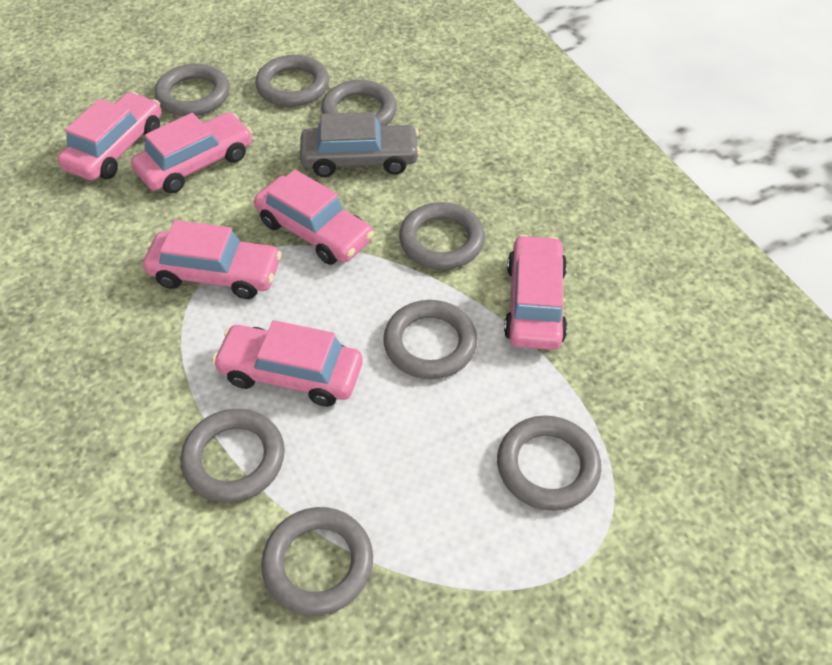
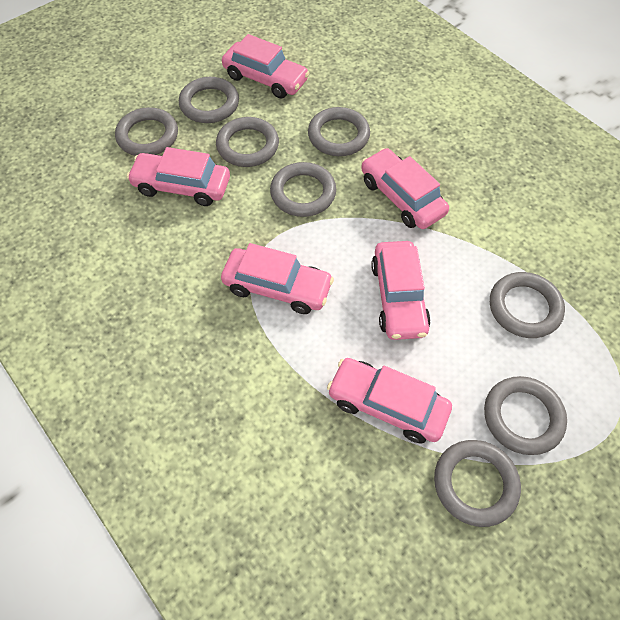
grey car: 1 -> 0

